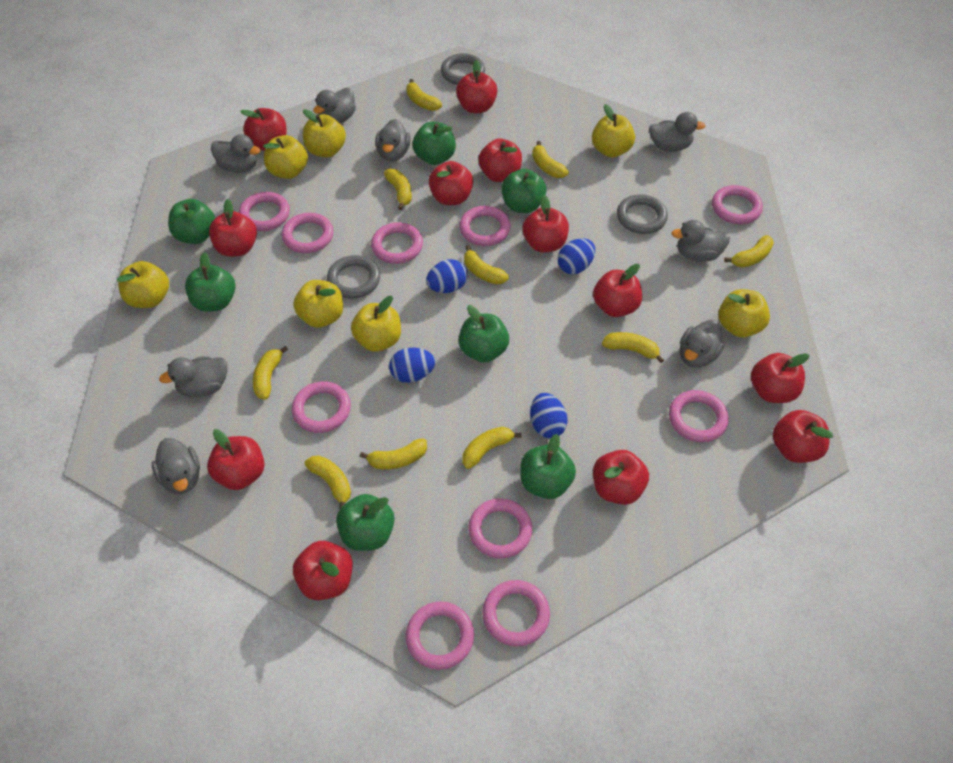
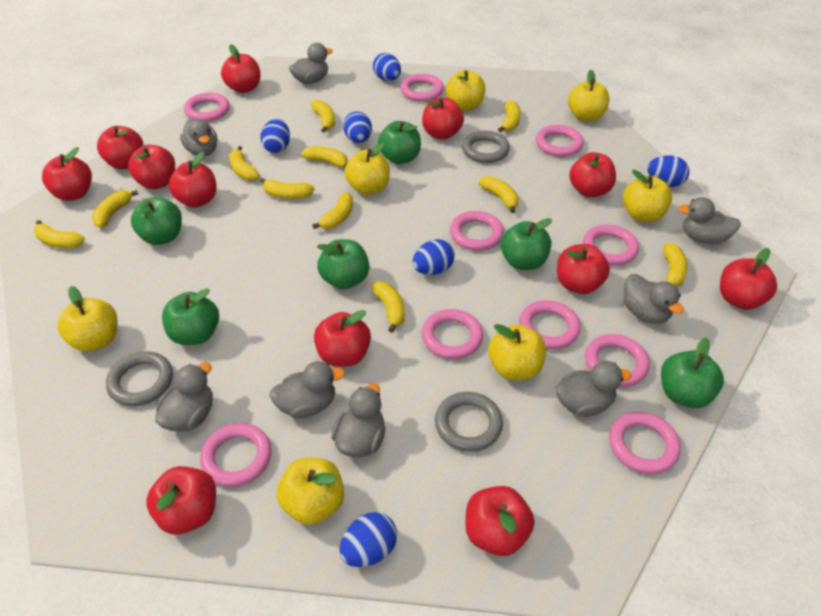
blue egg: 4 -> 6
green apple: 7 -> 6
yellow banana: 10 -> 11

